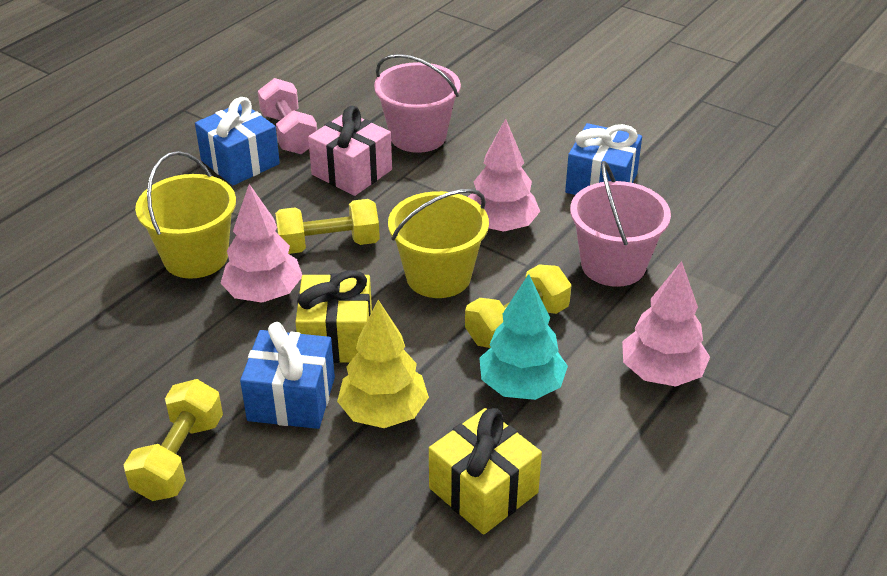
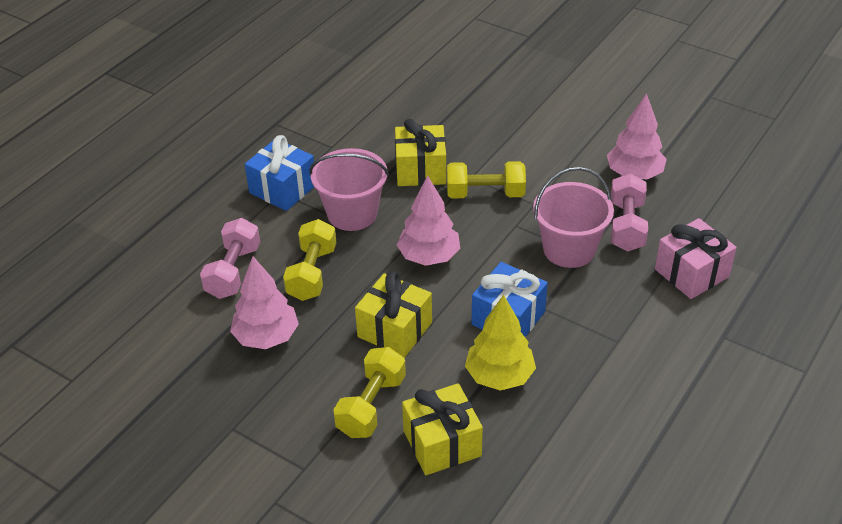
blue gift: 3 -> 2
pink dumbbell: 1 -> 2
turquoise tree: 1 -> 0
yellow bucket: 2 -> 0
yellow gift: 2 -> 3

